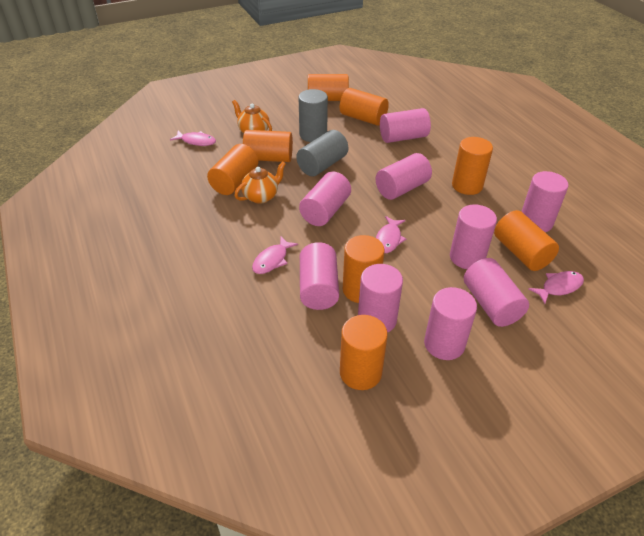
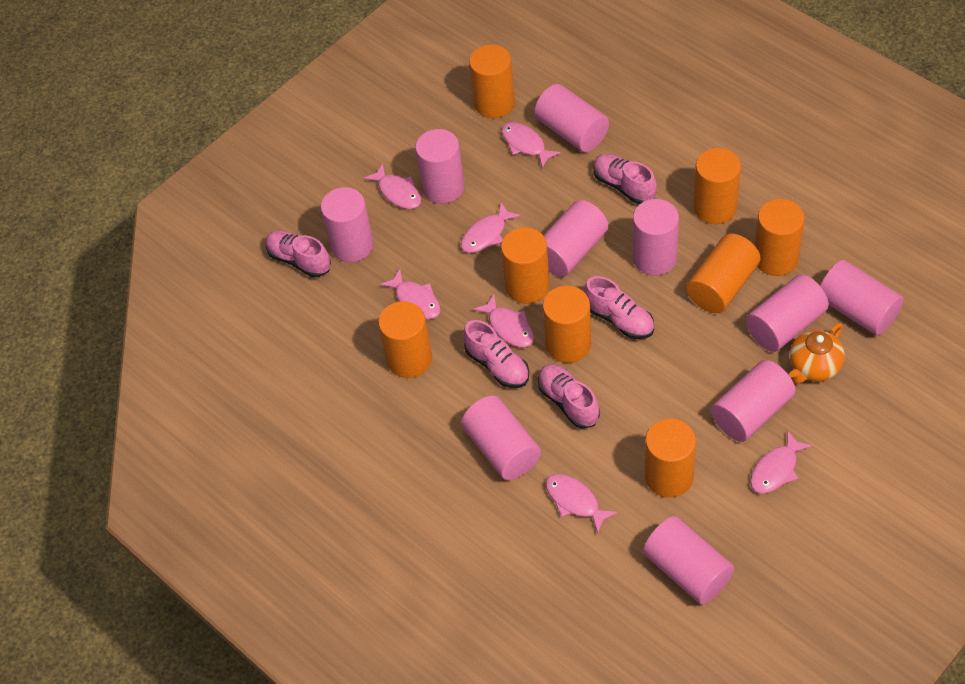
grey cylinder: 2 -> 0
orange teapot: 2 -> 1
pink cylinder: 9 -> 10
pink fish: 4 -> 7
pink shoe: 0 -> 5

